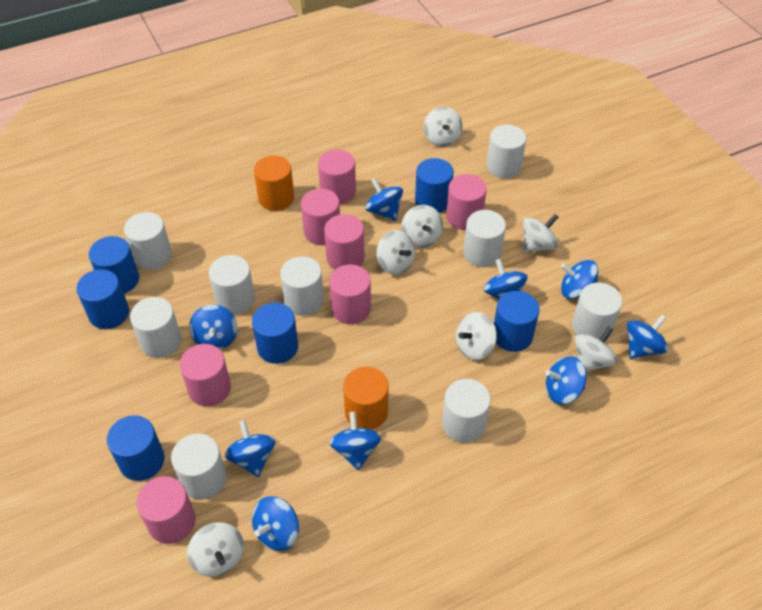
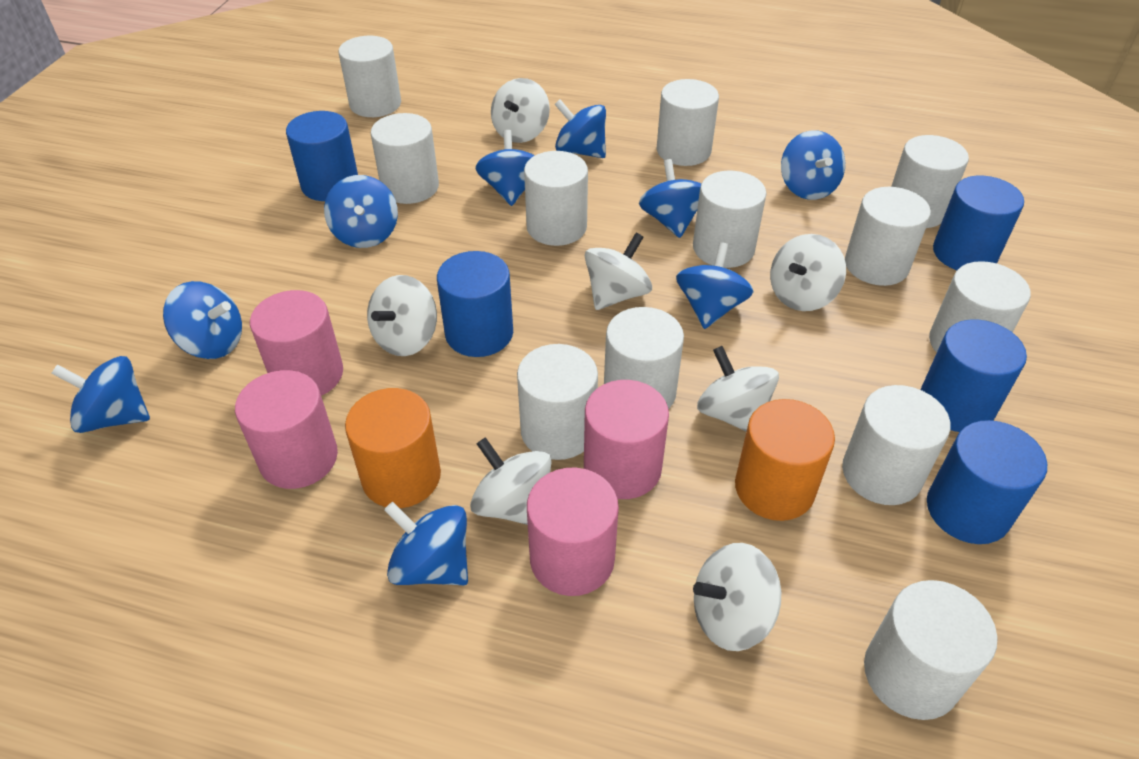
blue cylinder: 6 -> 5
pink cylinder: 7 -> 4
white cylinder: 9 -> 12

